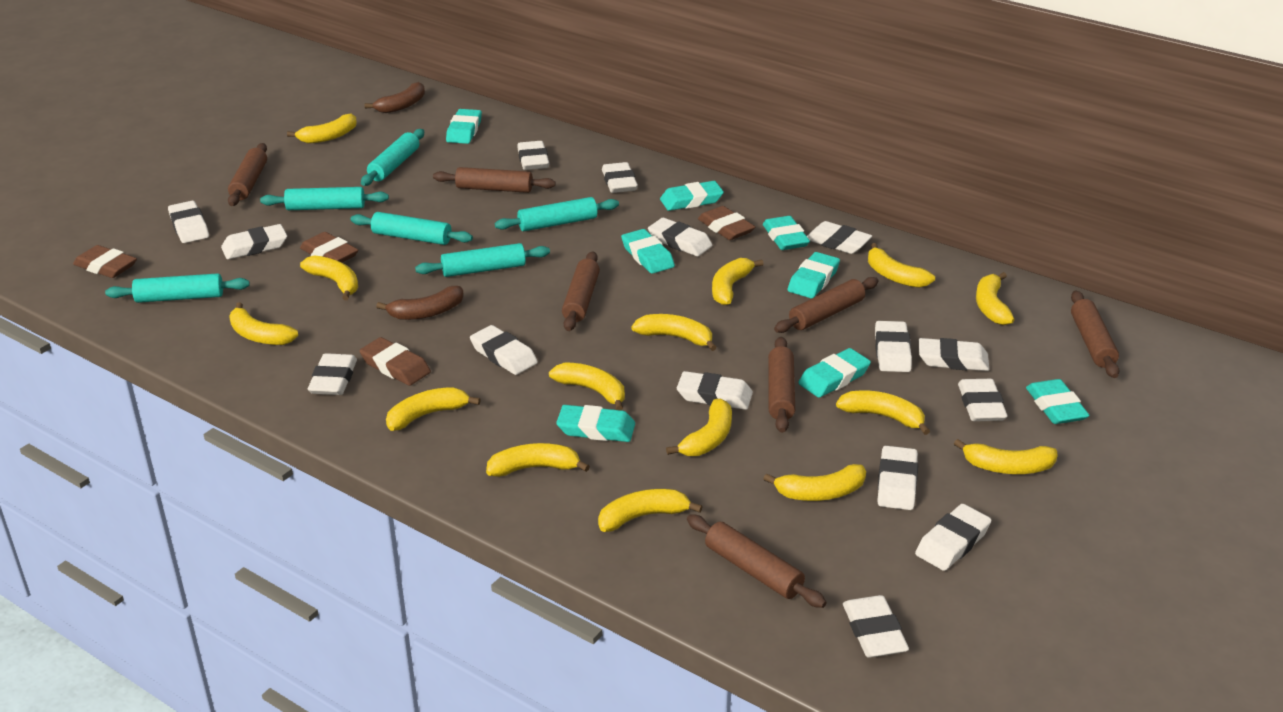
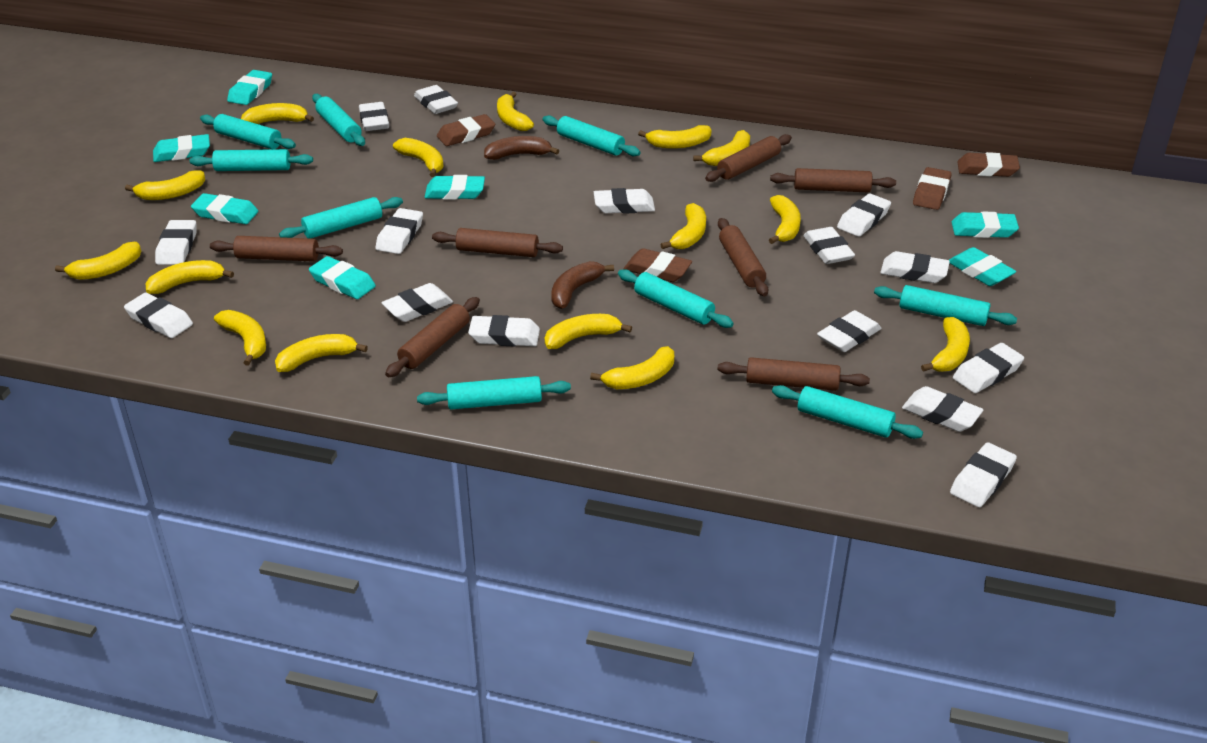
turquoise eraser: 8 -> 7
turquoise rolling pin: 6 -> 9

